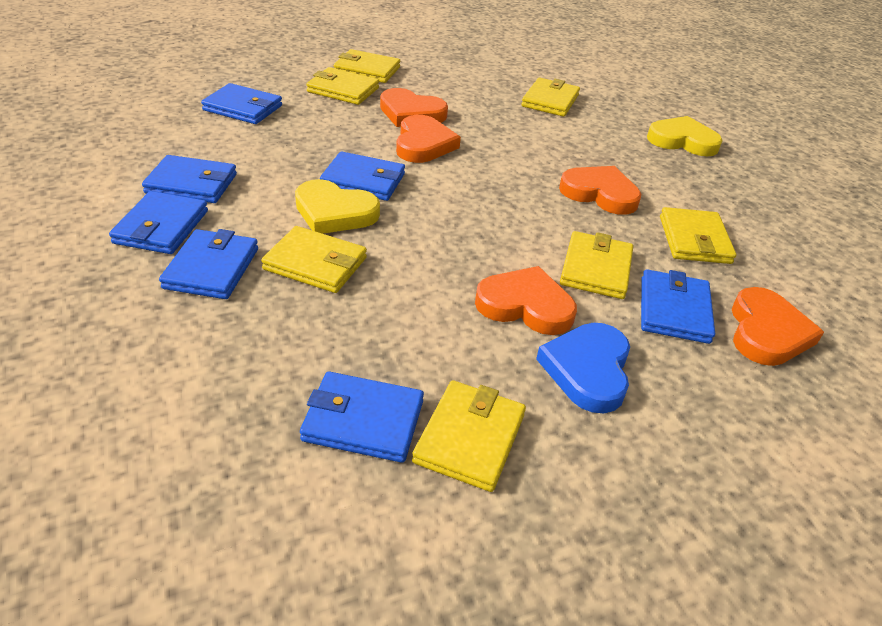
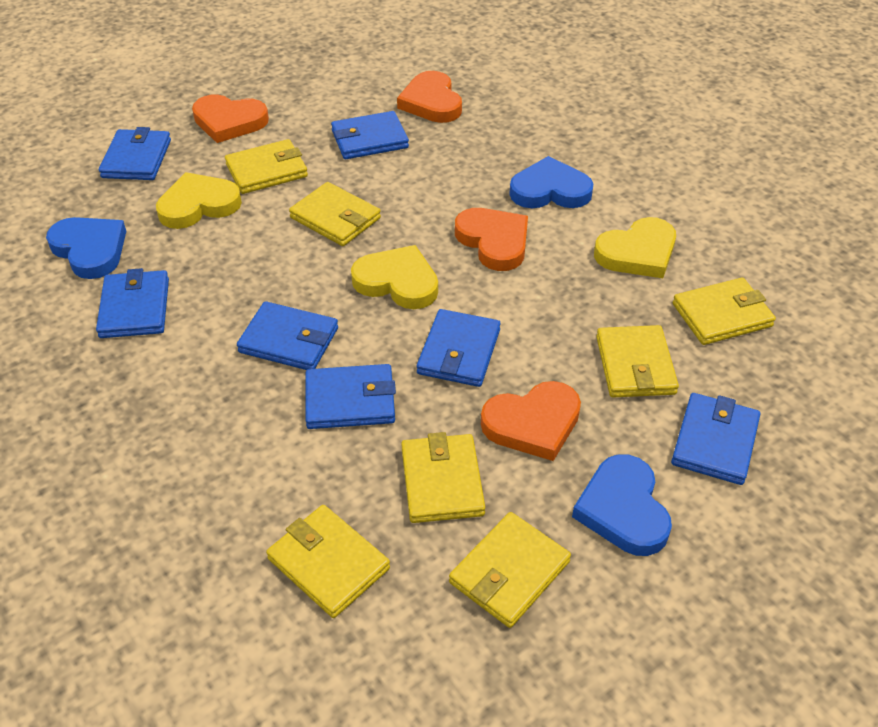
blue heart: 1 -> 3
orange heart: 5 -> 4
yellow heart: 2 -> 3

